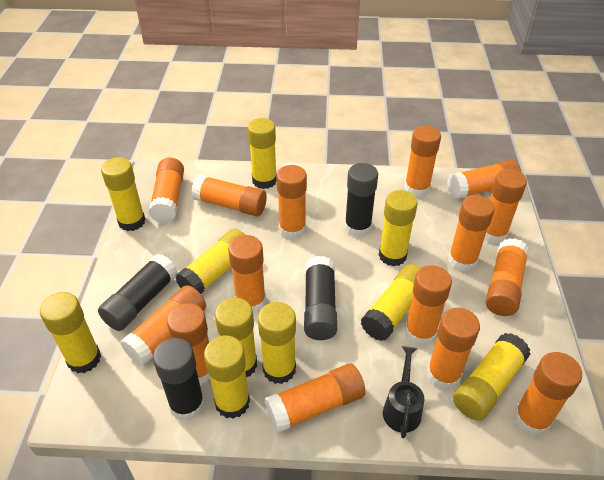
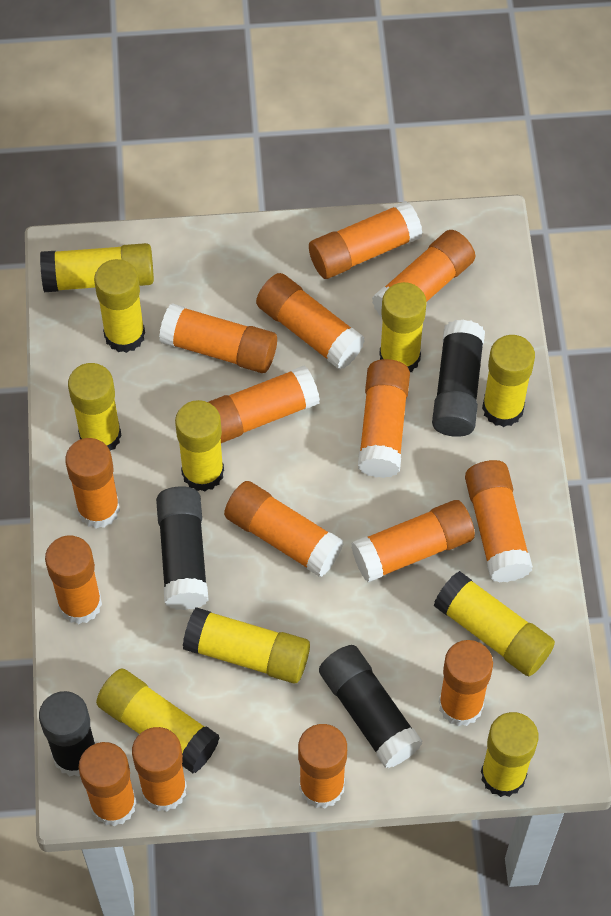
black watering can: 1 -> 0

